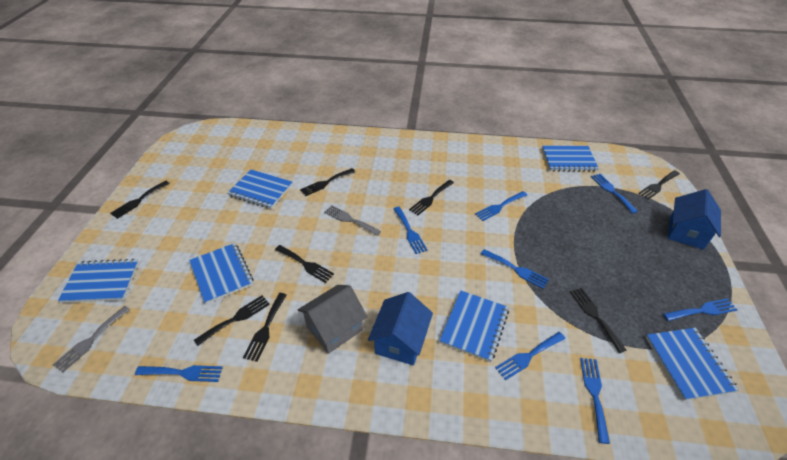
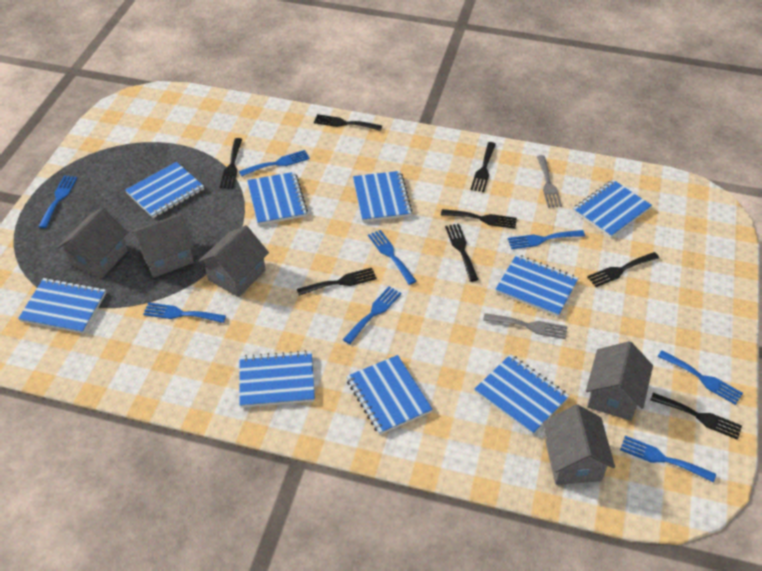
blue house: 2 -> 0
blue notebook: 6 -> 9
grey house: 1 -> 5

